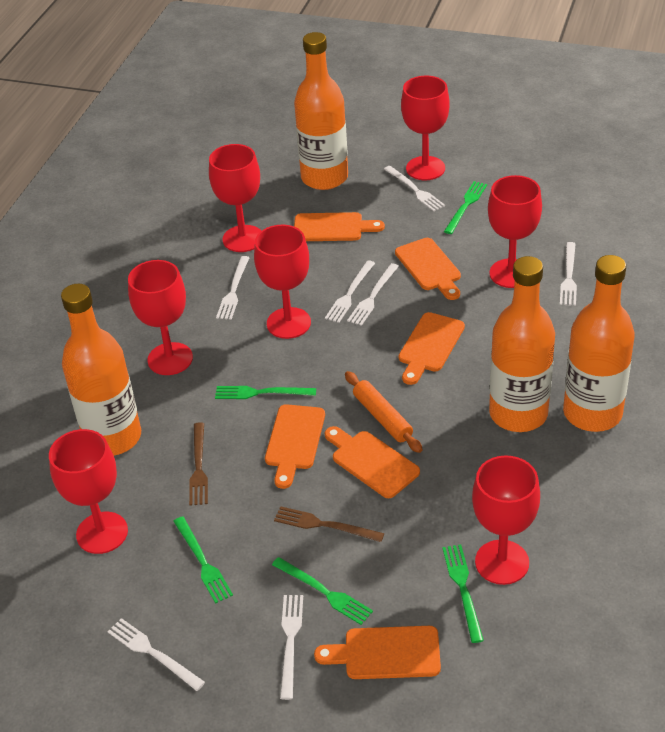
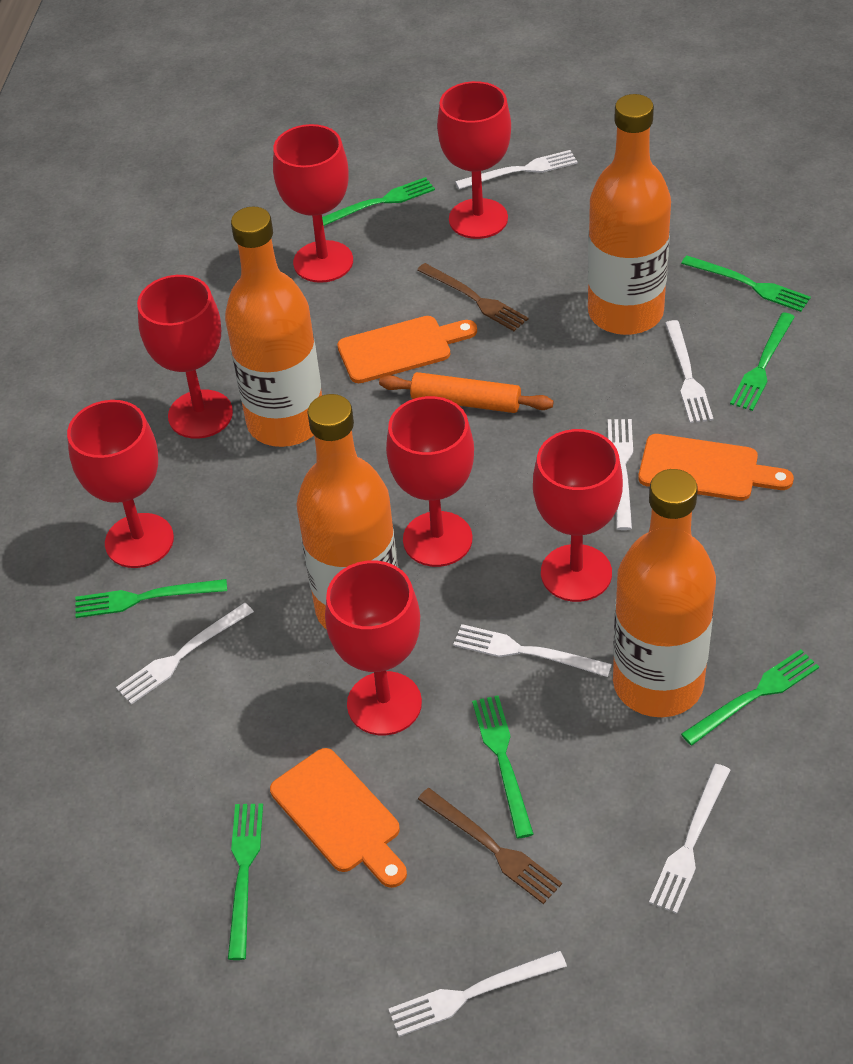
green fork: 5 -> 7
orange cutting board: 6 -> 3

